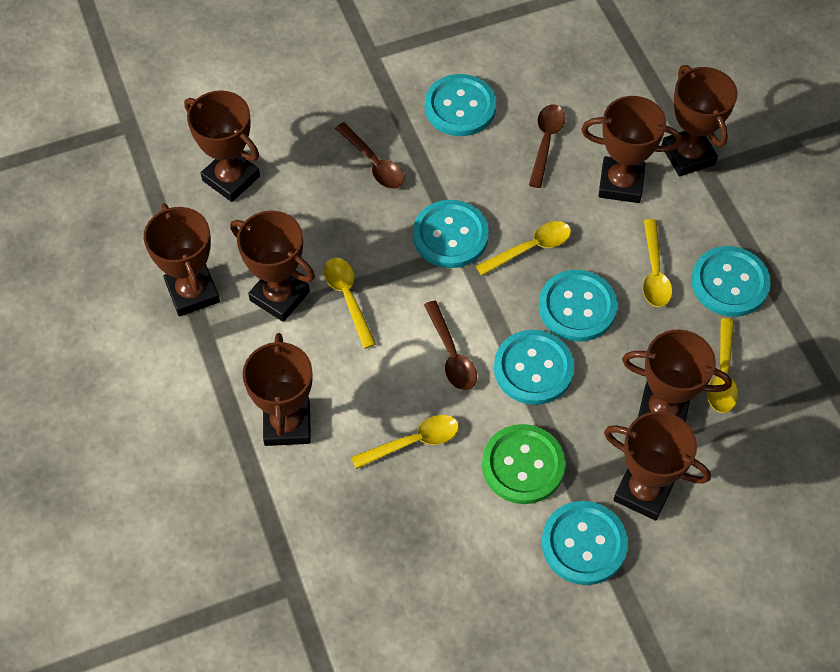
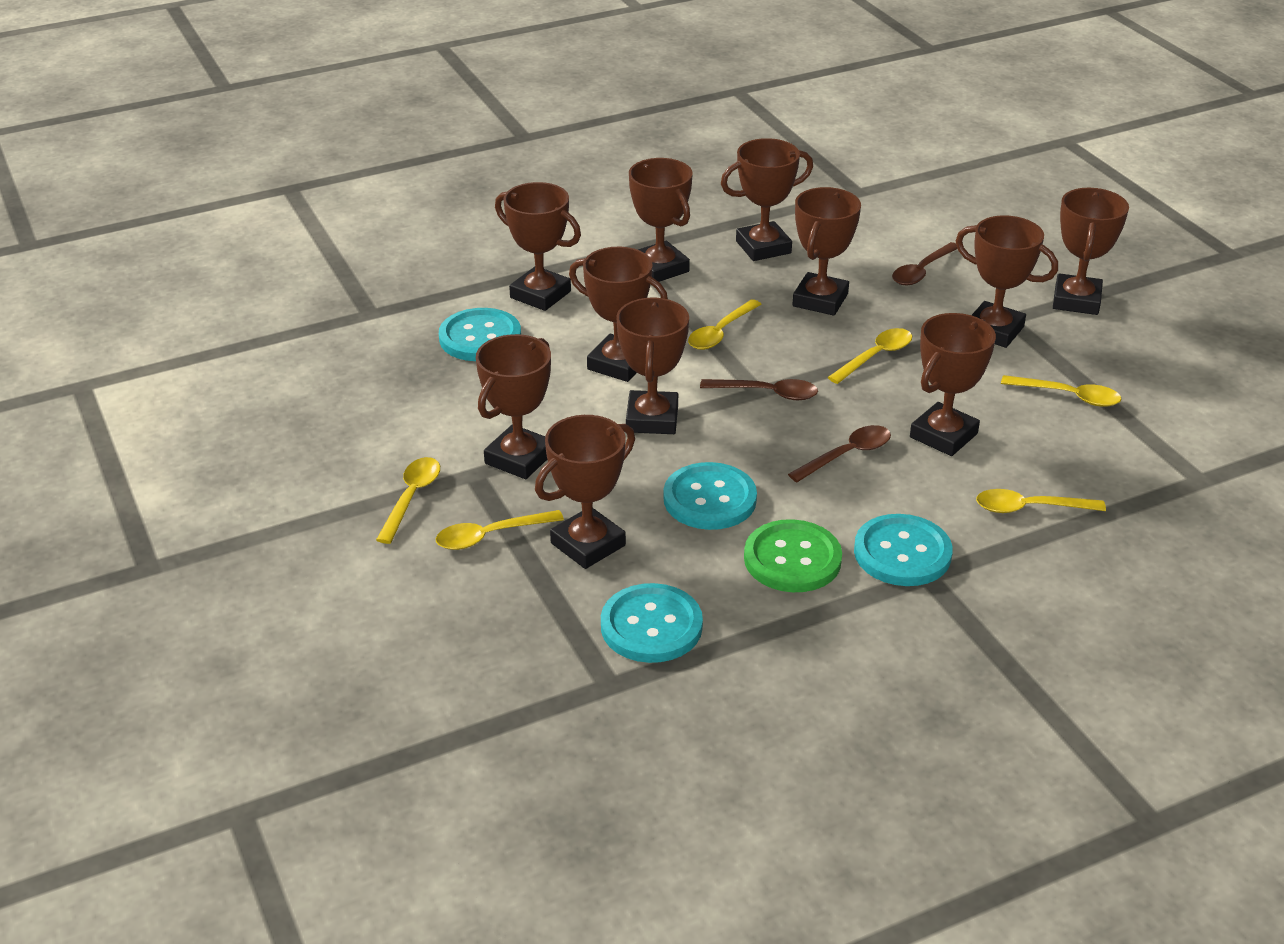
brown trophy: 8 -> 11
turquoise button: 6 -> 4
yellow spoon: 5 -> 6

